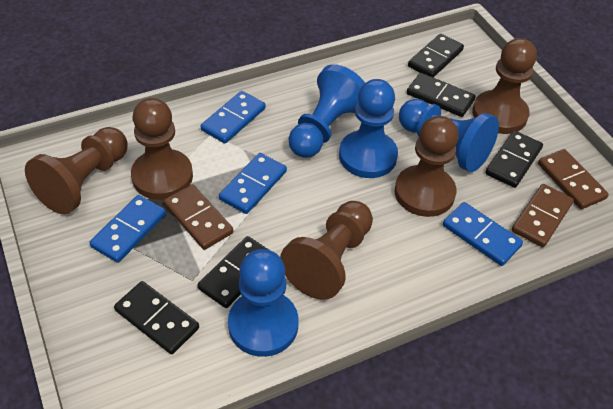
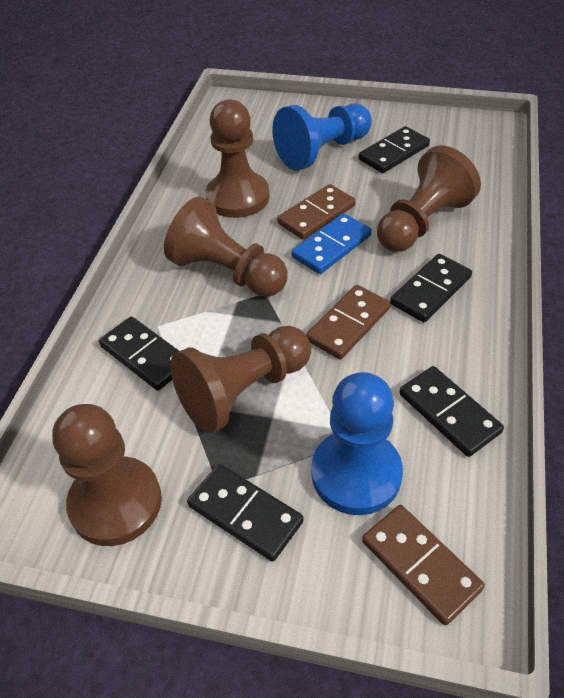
blue domino: 4 -> 1
blue pawn: 4 -> 2

